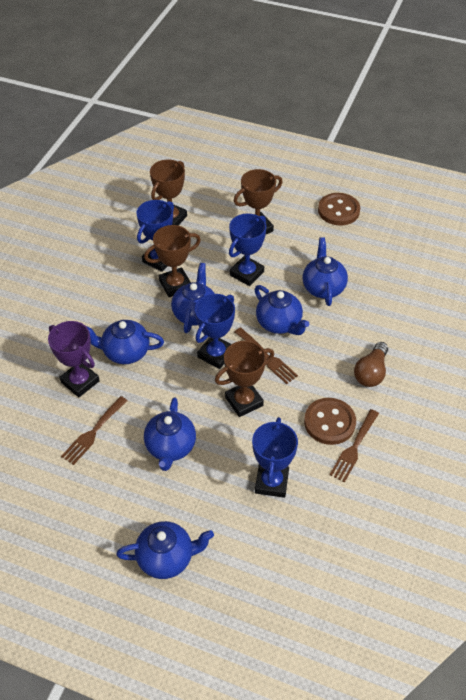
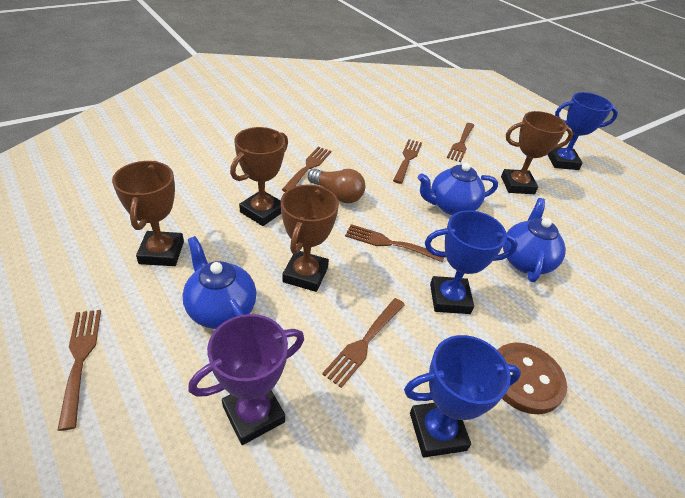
blue teapot: 6 -> 3
blue trophy: 4 -> 3
brown button: 2 -> 1
brown fork: 3 -> 6

